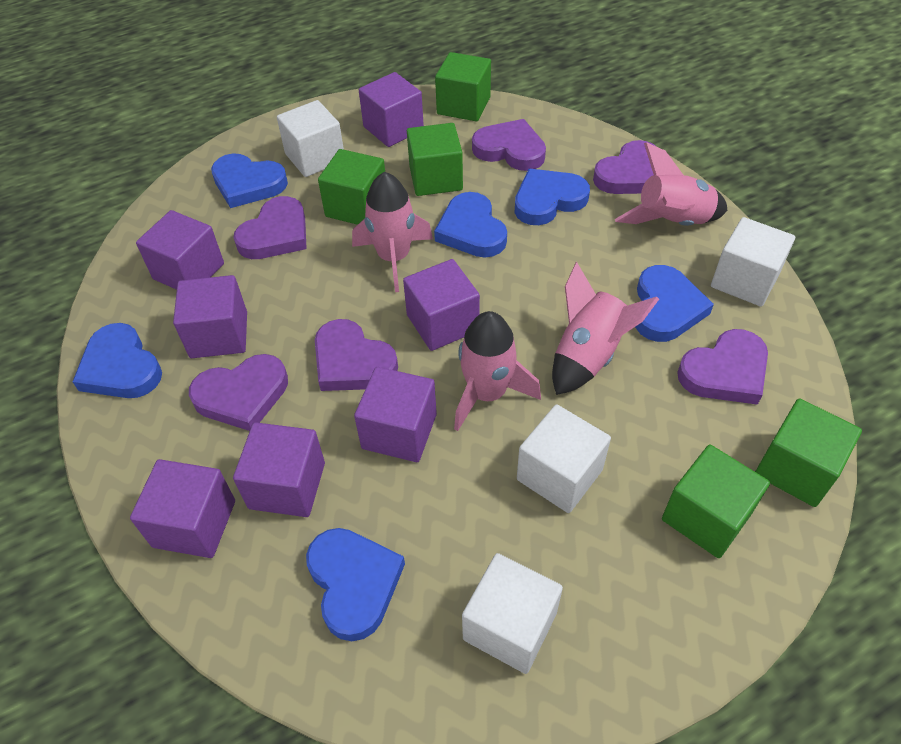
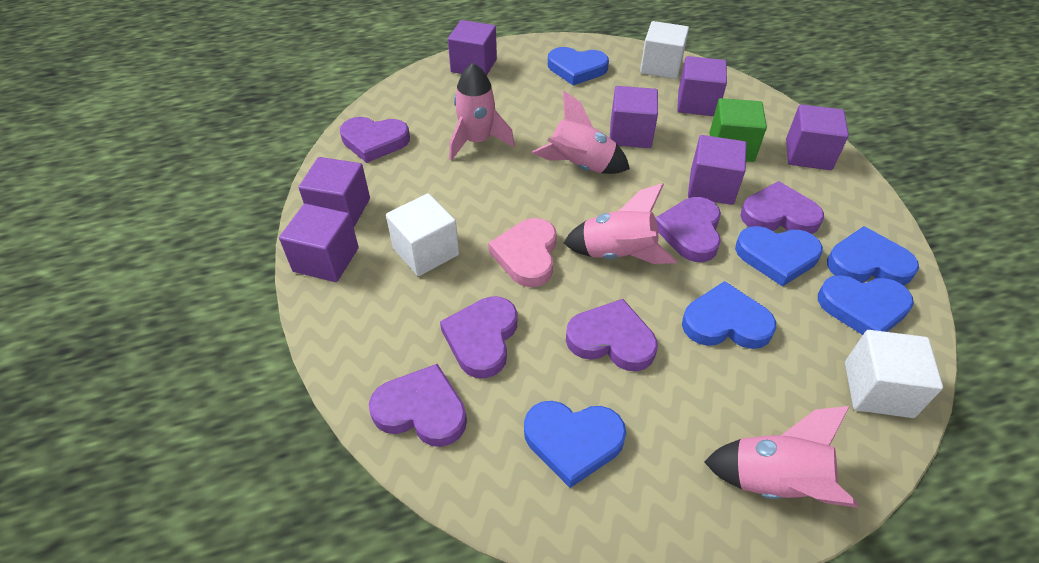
green cube: 5 -> 1
pink heart: 0 -> 1
white cube: 4 -> 3

